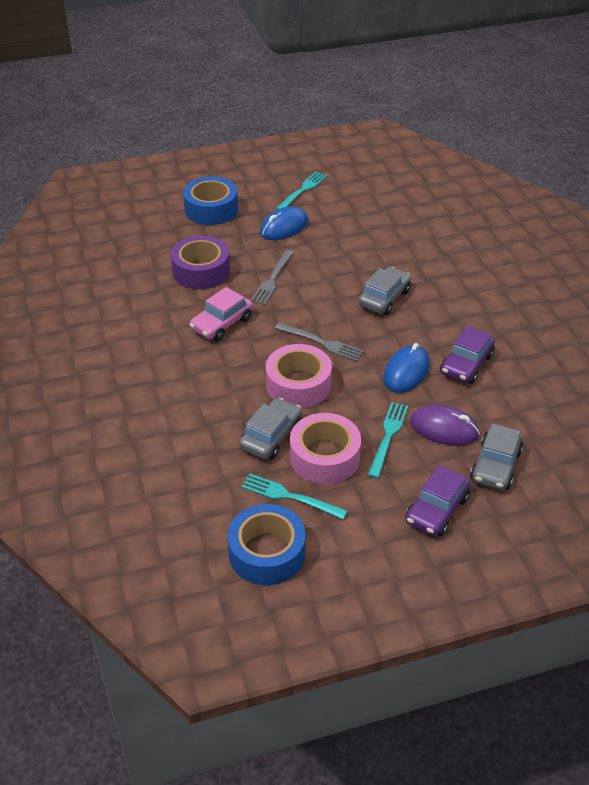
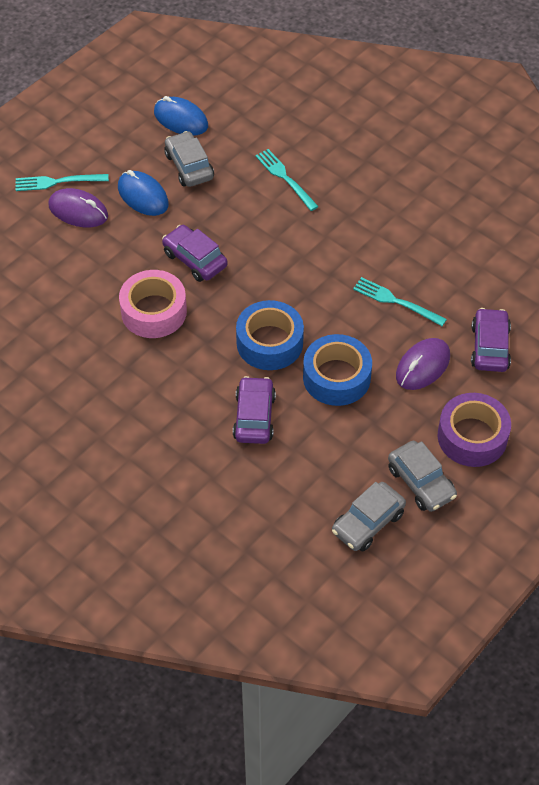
grey fork: 2 -> 0
pink car: 1 -> 0
pink tape: 2 -> 1
purple car: 2 -> 3
purple mouse: 1 -> 2

